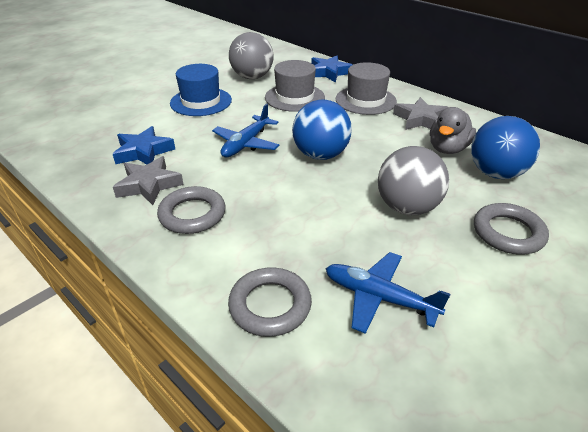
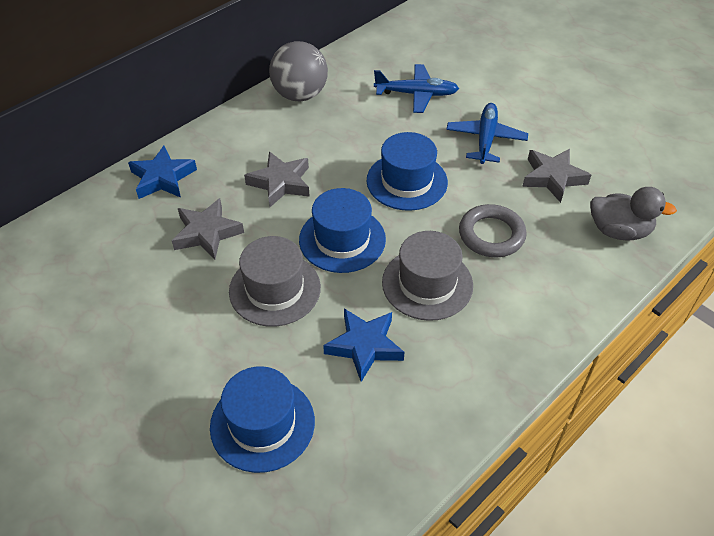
blue ball: 2 -> 0
blue hat: 1 -> 3
grey ball: 2 -> 1
grey ring: 3 -> 1
grey star: 2 -> 3

